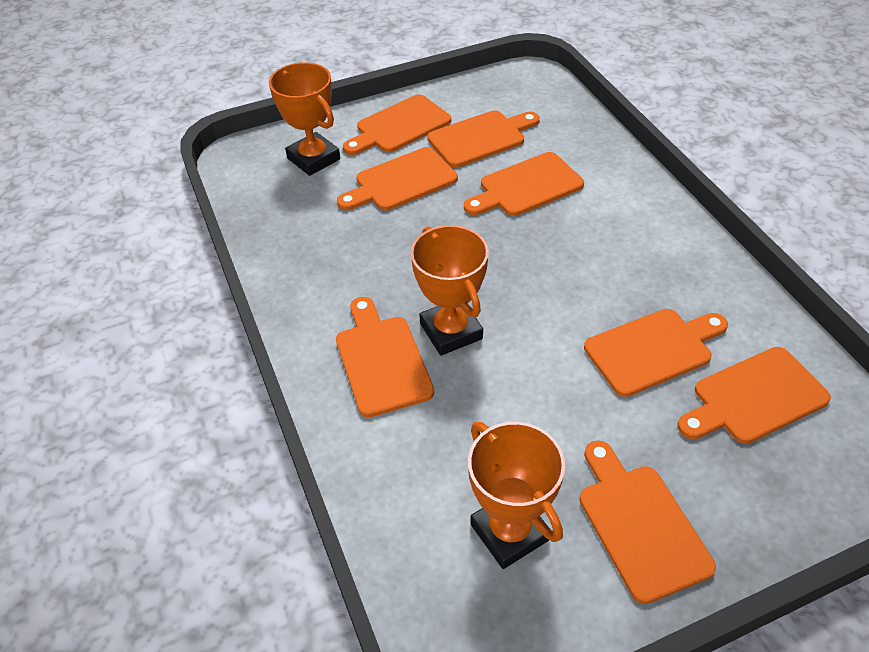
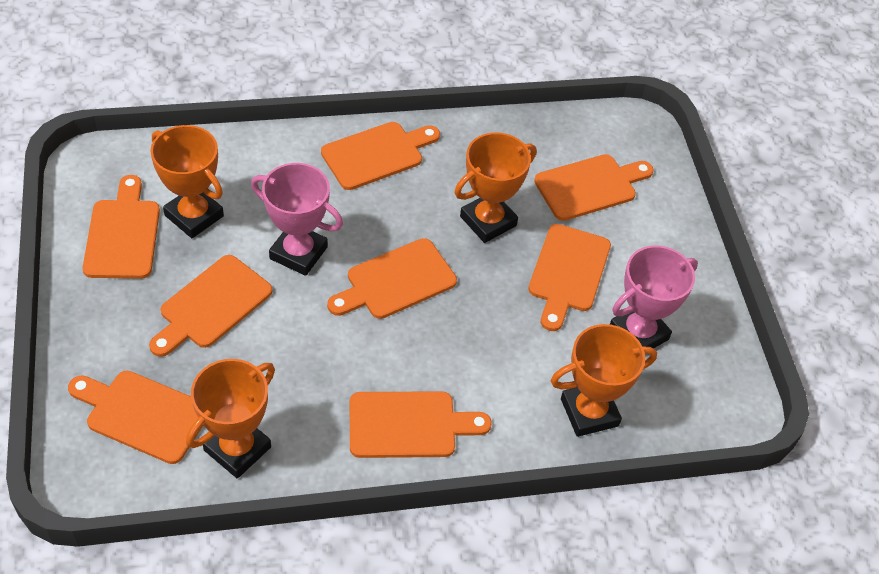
orange trophy: 3 -> 4
pink trophy: 0 -> 2

